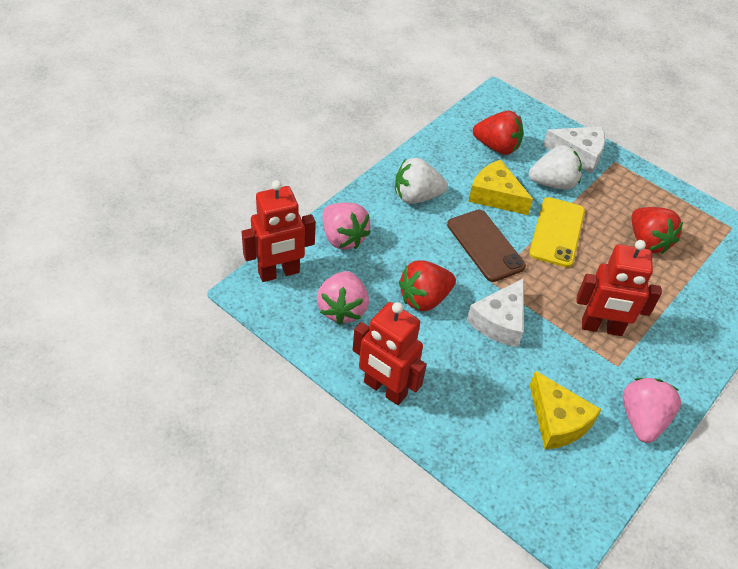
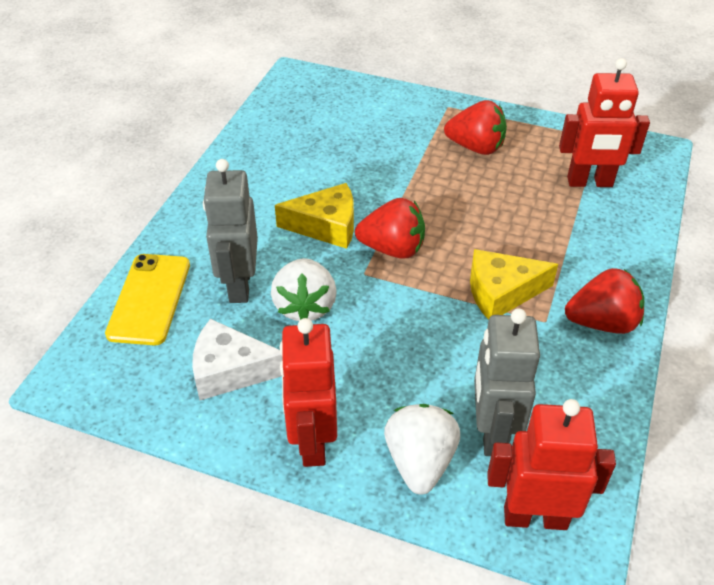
brown phone: 1 -> 0
grey robot: 0 -> 2
pink strawberry: 3 -> 0
white cheese: 2 -> 1

